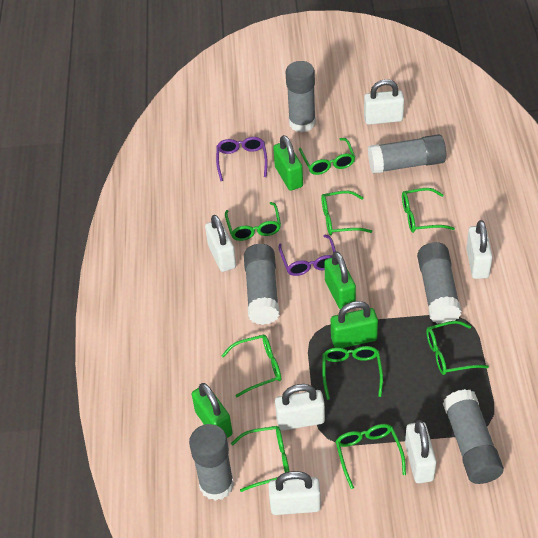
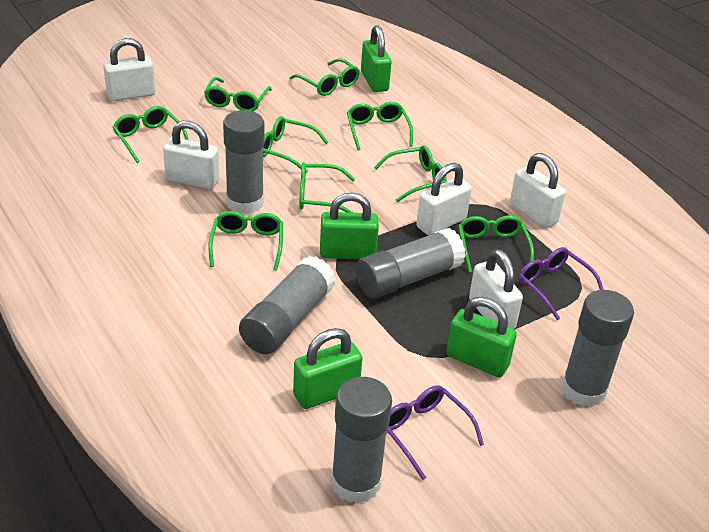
grey glue stick: 6 -> 5
white padlock: 6 -> 5

